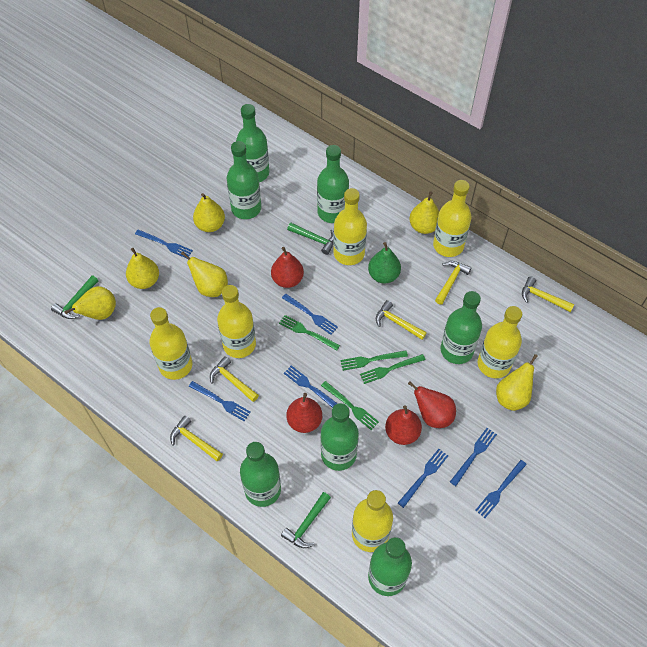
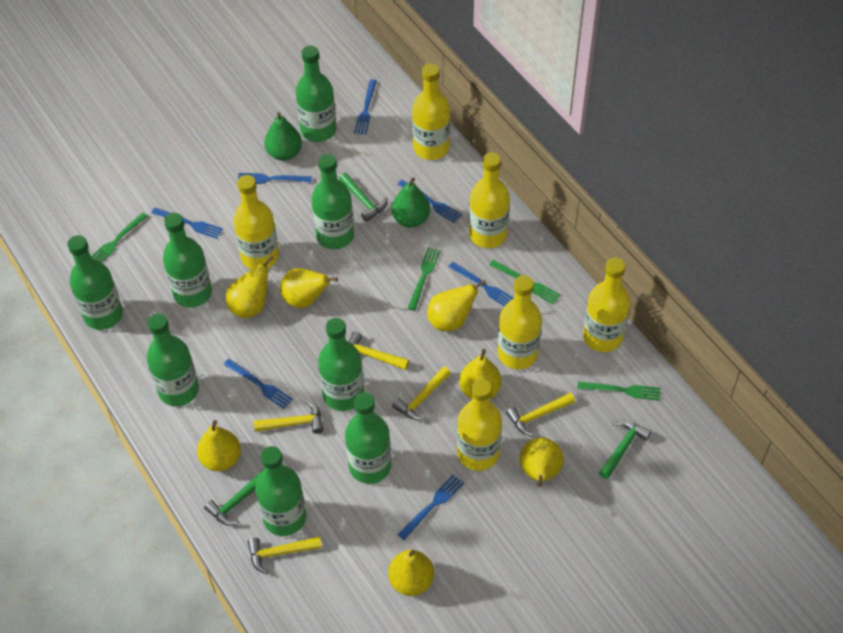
green bottle: 7 -> 8
green pear: 1 -> 2
red pear: 4 -> 0
yellow pear: 6 -> 7

